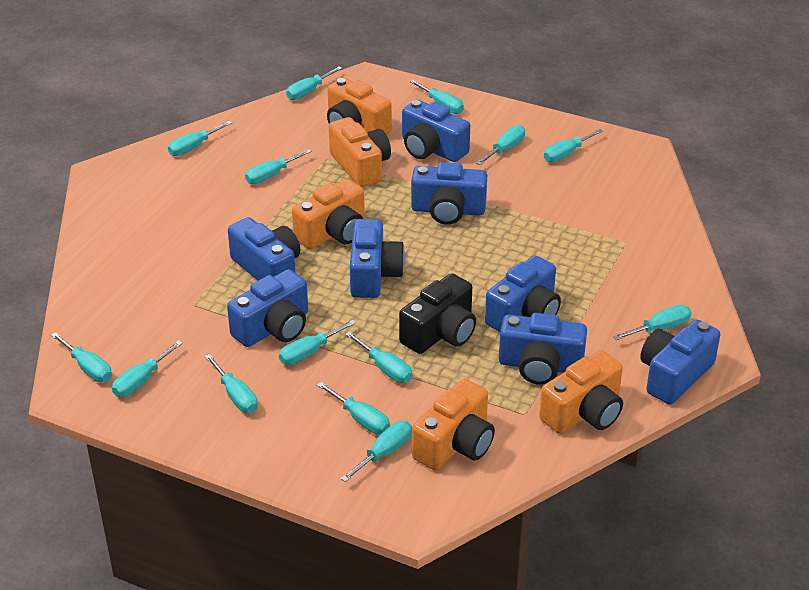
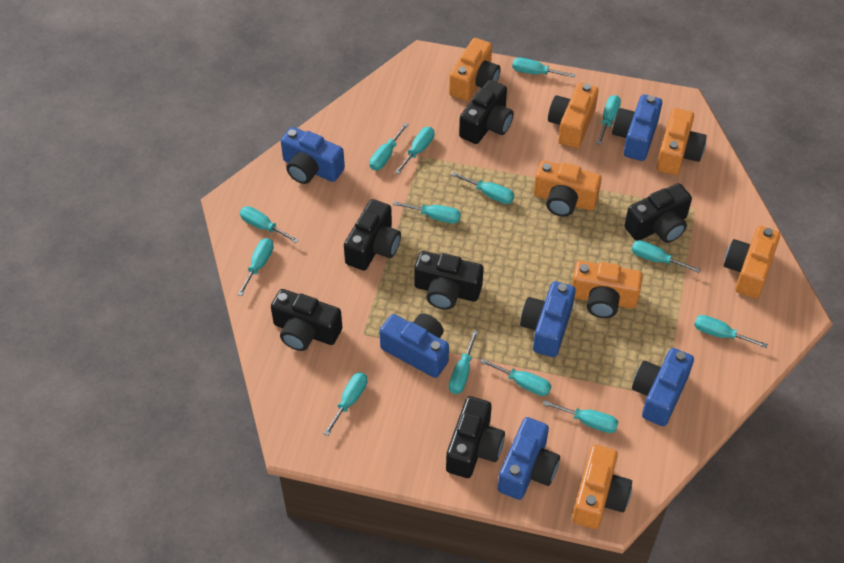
black camera: 1 -> 6
blue camera: 8 -> 6
orange camera: 5 -> 7

